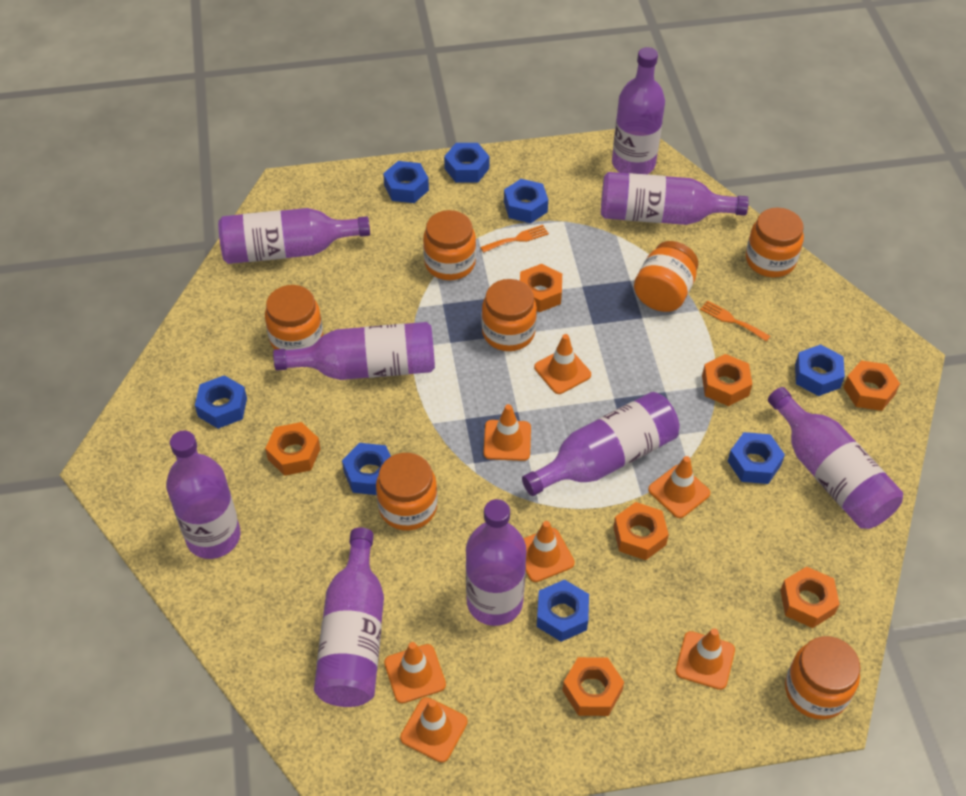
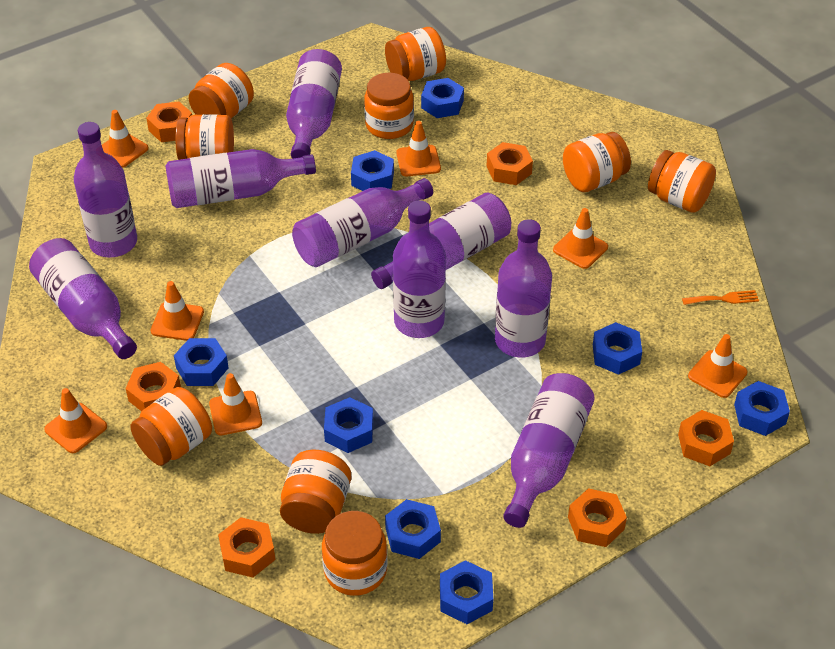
orange fork: 2 -> 1
orange jar: 7 -> 9
orange nut: 7 -> 6

